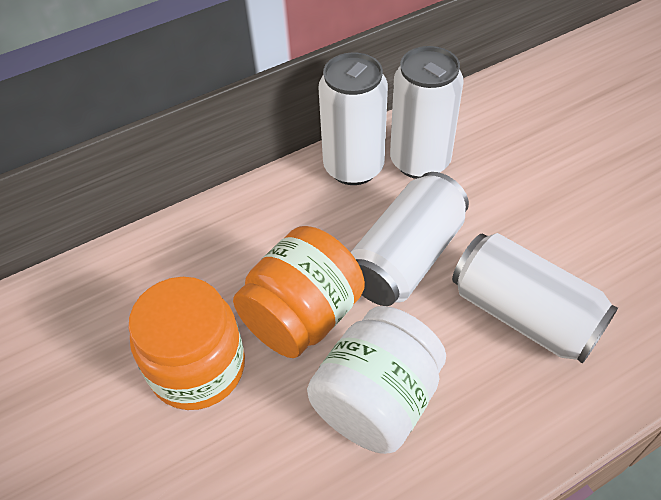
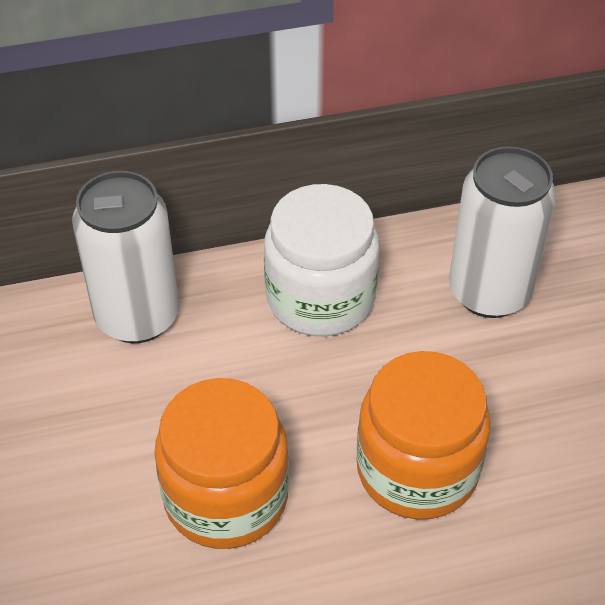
white can: 4 -> 2

